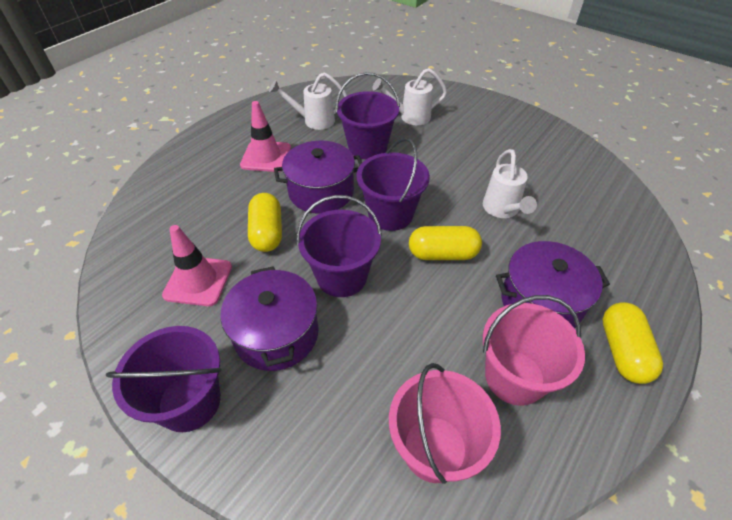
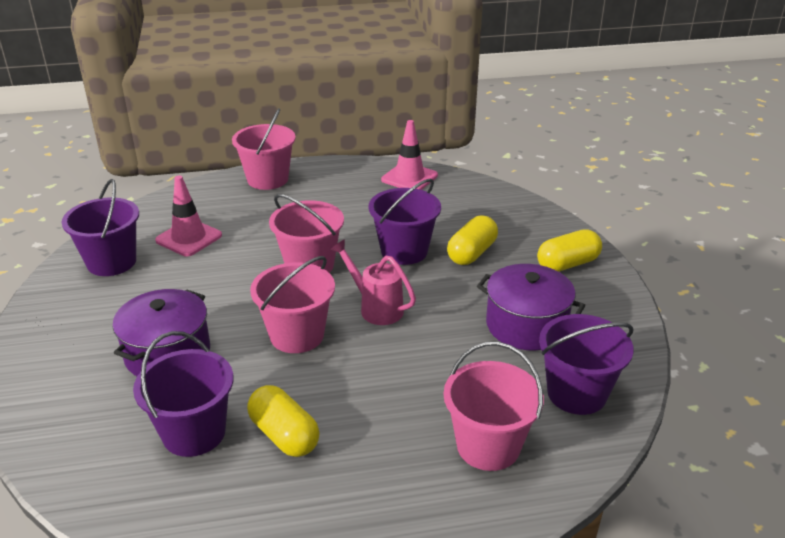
pink bucket: 2 -> 4
pink watering can: 0 -> 1
purple pot: 3 -> 2
white watering can: 3 -> 0

